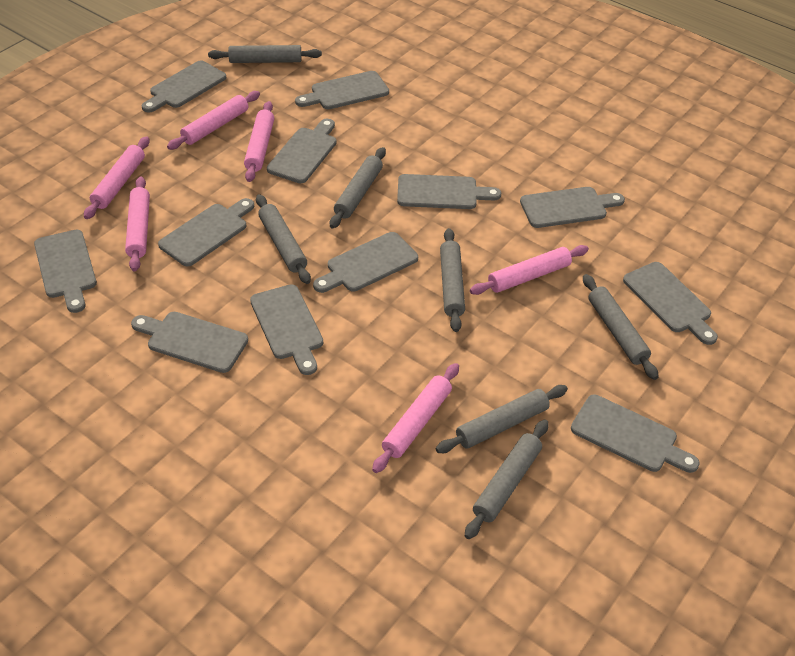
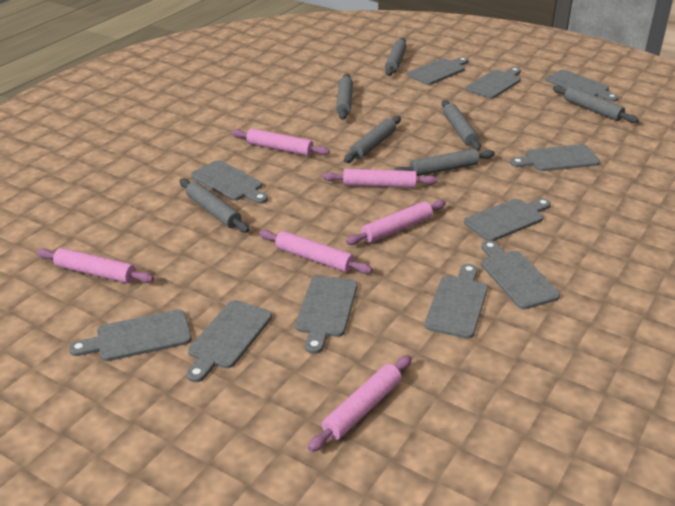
grey cutting board: 12 -> 11

